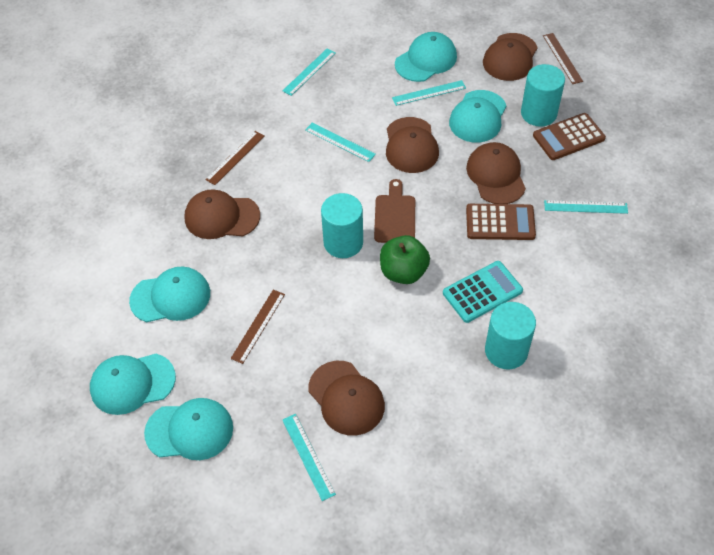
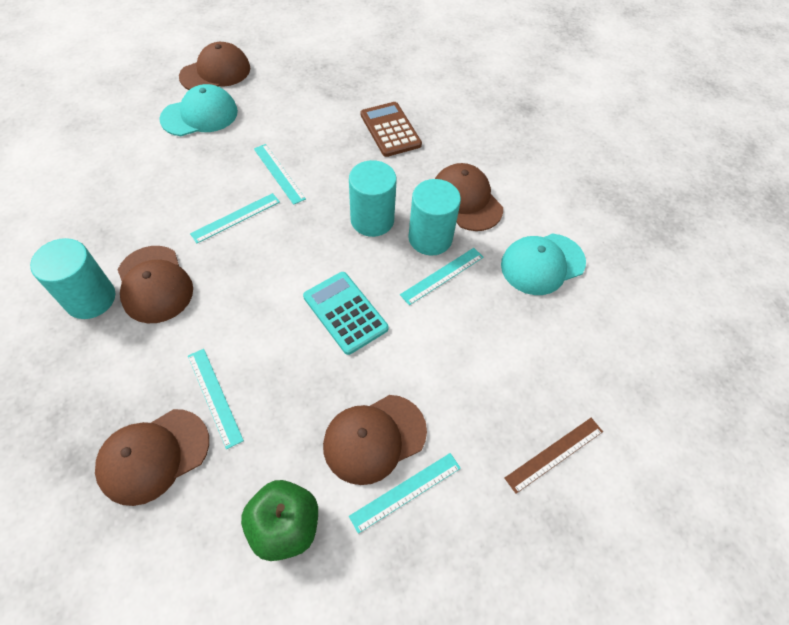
brown calculator: 2 -> 1
brown cutting board: 1 -> 0
brown ruler: 3 -> 1
turquoise cap: 5 -> 2

